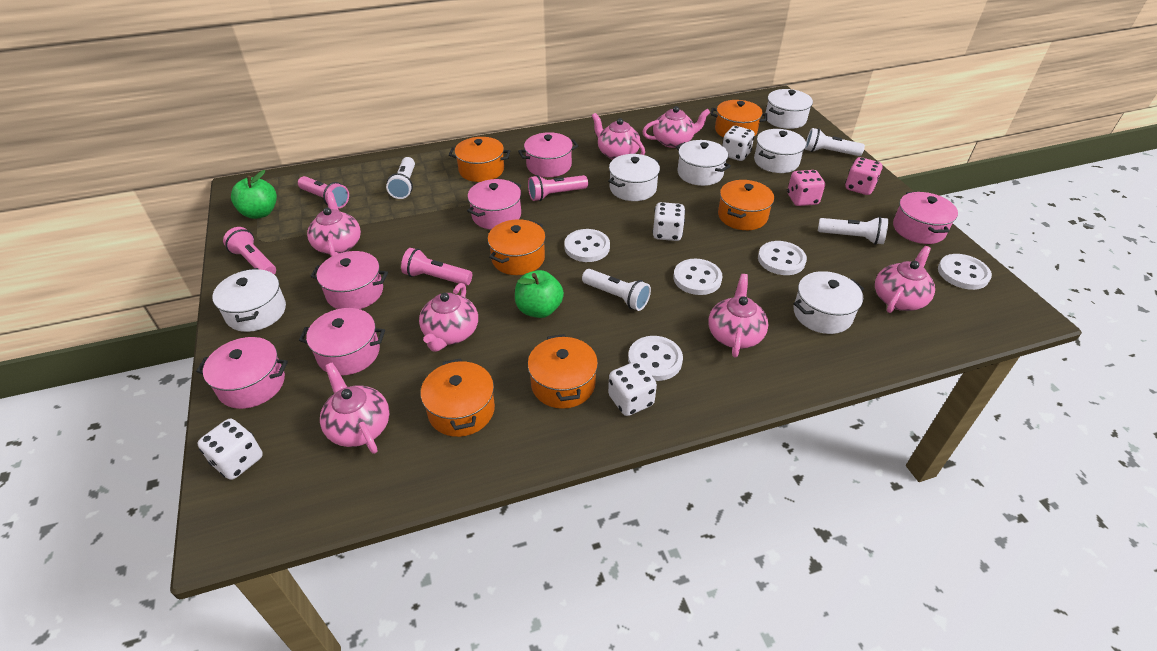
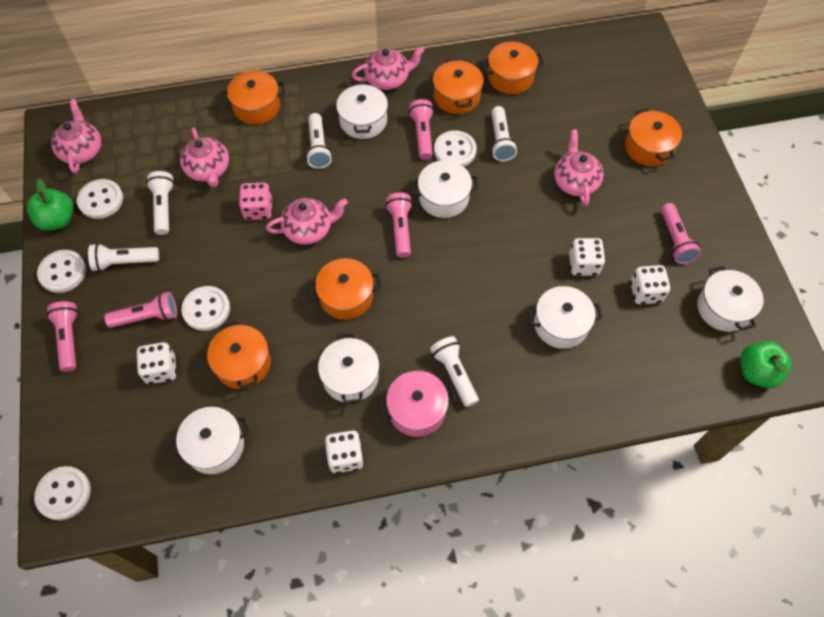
pink dice: 2 -> 1
pink flashlight: 4 -> 5
pink pot: 6 -> 1
pink teapot: 7 -> 5
white flashlight: 4 -> 5

